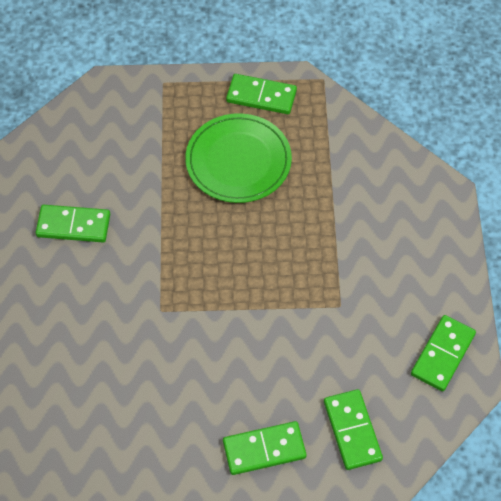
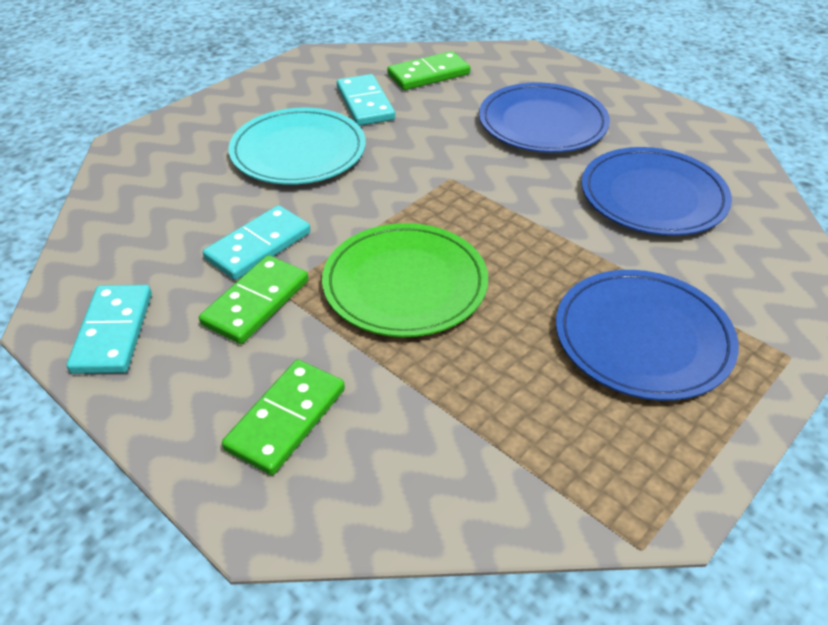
blue plate: 0 -> 3
green domino: 5 -> 3
turquoise domino: 0 -> 3
turquoise plate: 0 -> 1

